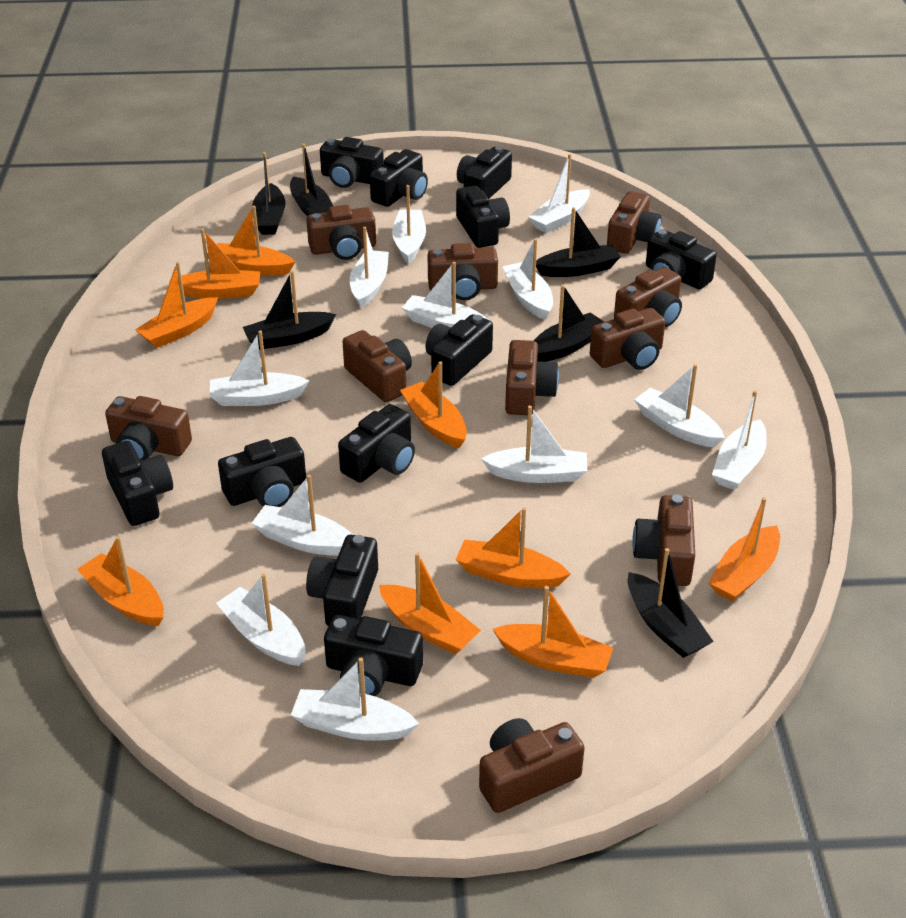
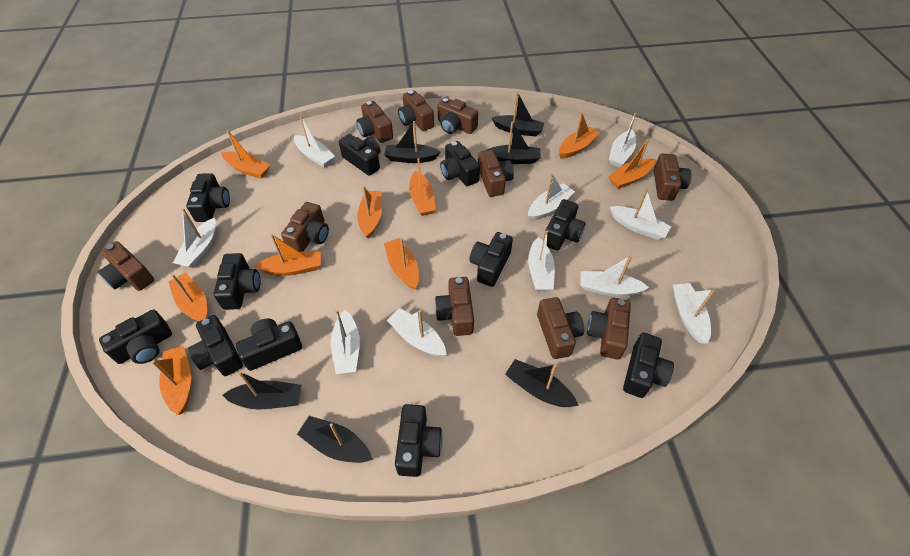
white boat: 12 -> 10

